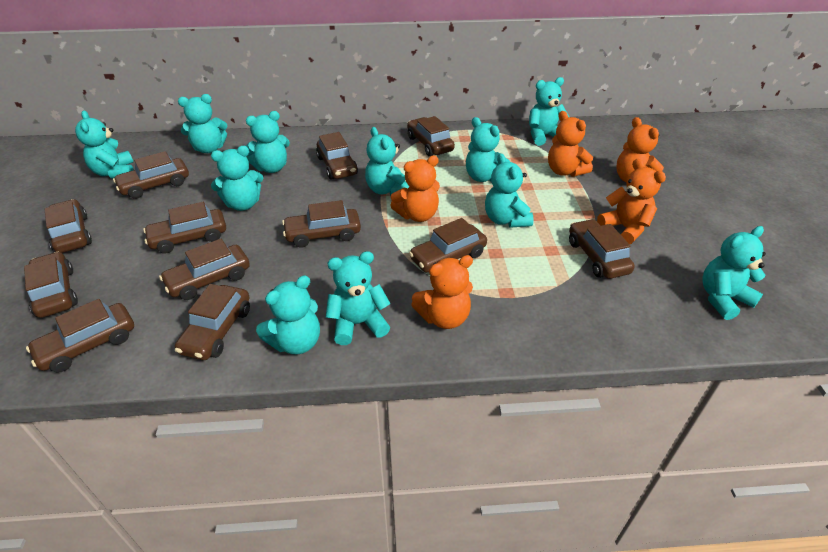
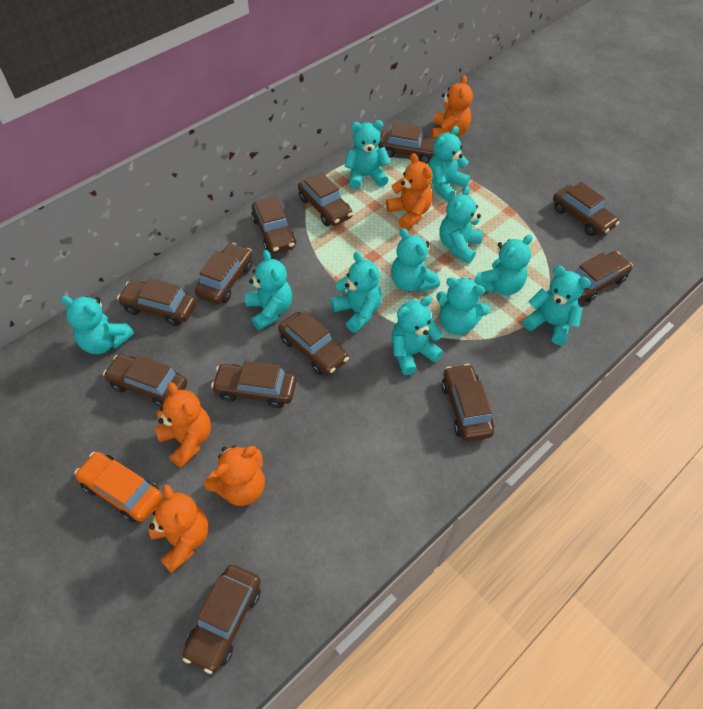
orange car: 0 -> 1

